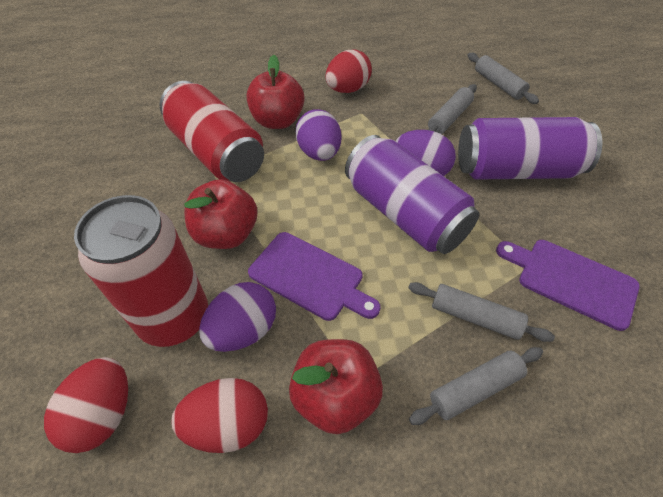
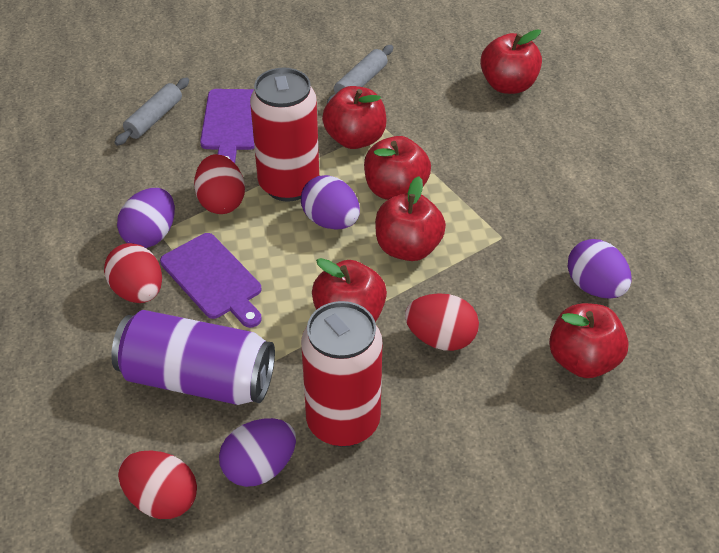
grey rolling pin: 4 -> 2
purple can: 2 -> 1
purple egg: 3 -> 4
red apple: 3 -> 6
red egg: 3 -> 4

